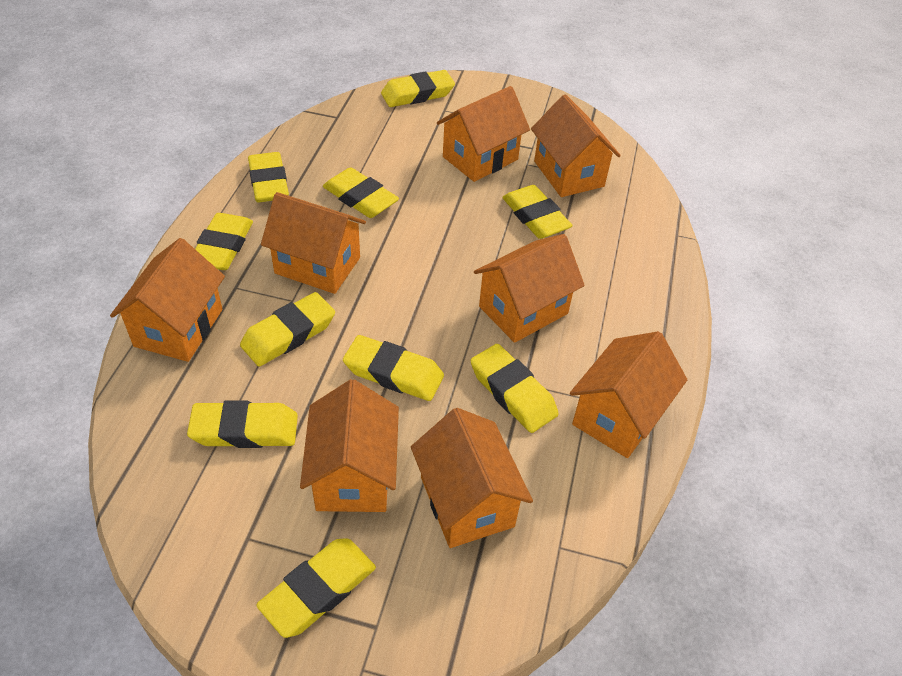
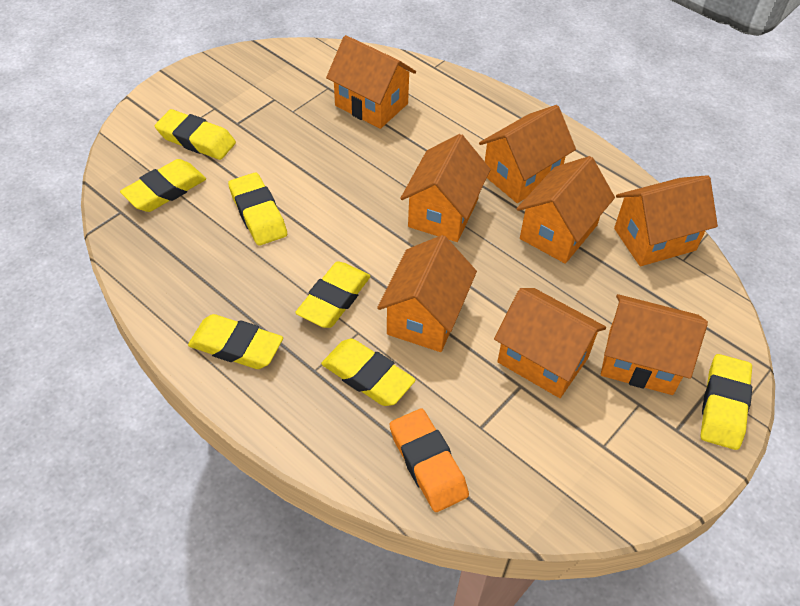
orange eraser: 0 -> 1
yellow eraser: 10 -> 7

